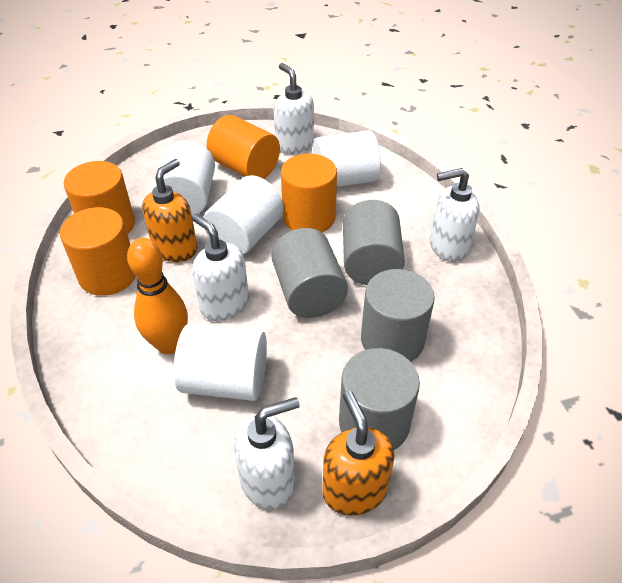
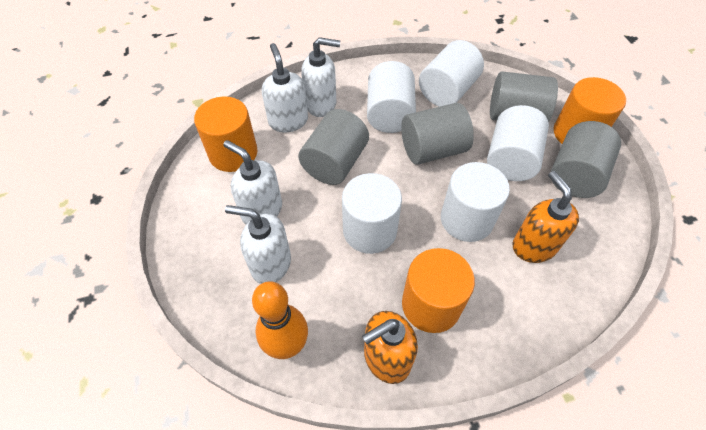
orange cylinder: 4 -> 3
white cylinder: 4 -> 5

